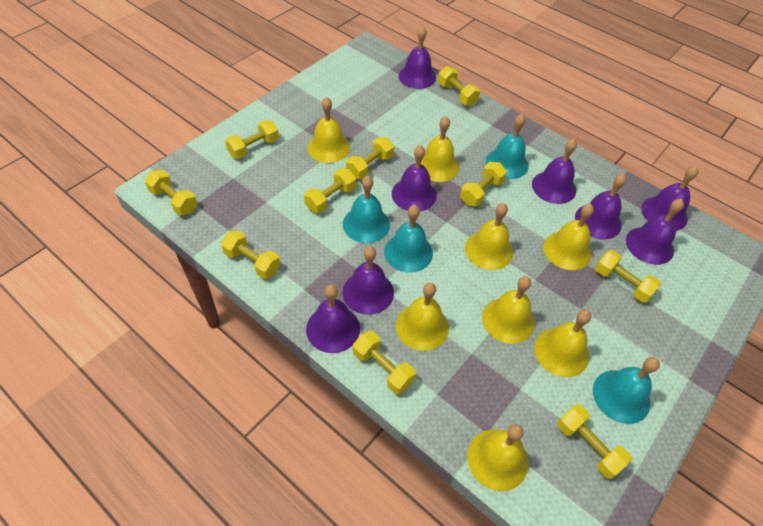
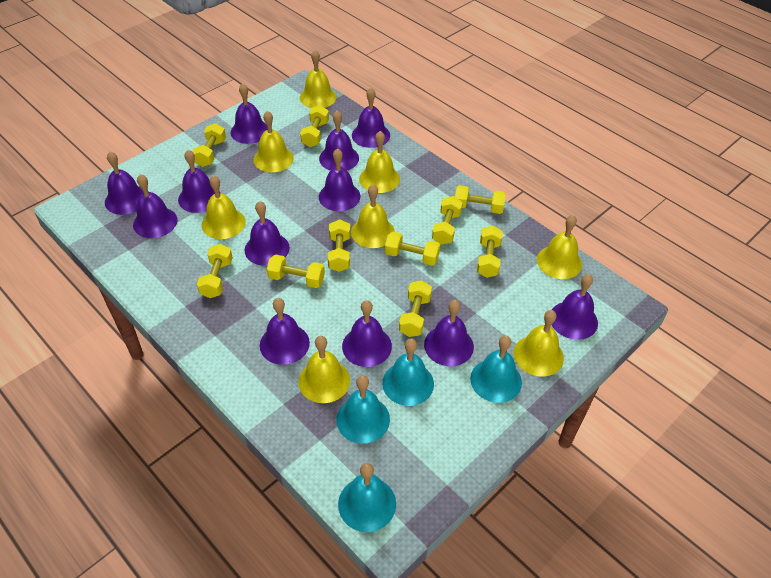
purple bell: 8 -> 12

